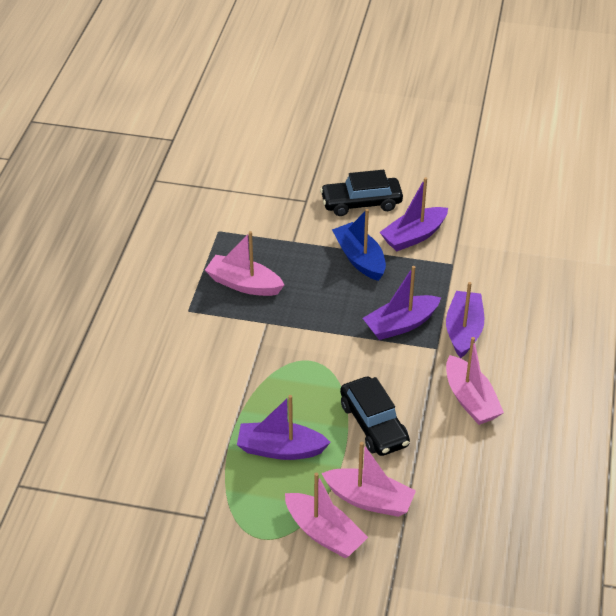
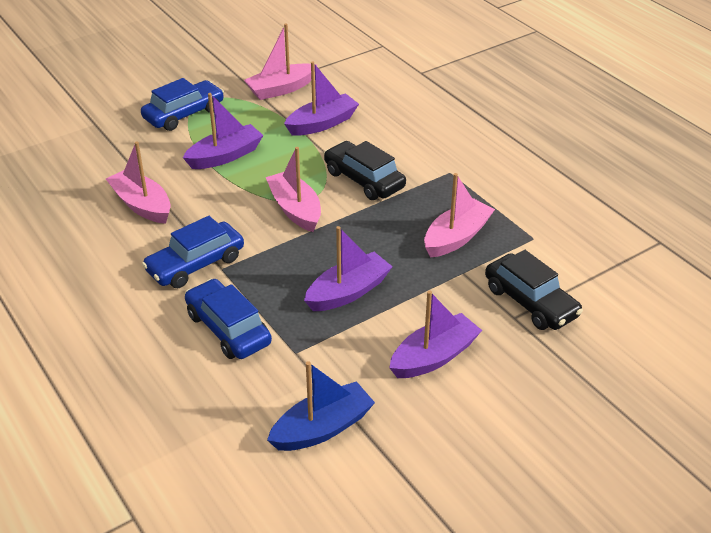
blue car: 0 -> 3

